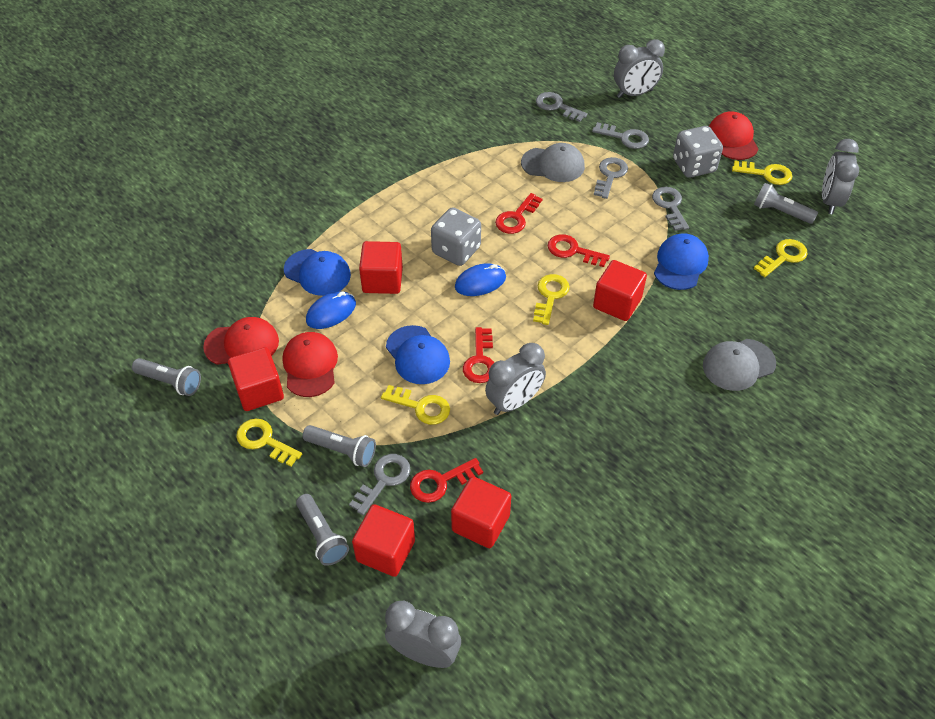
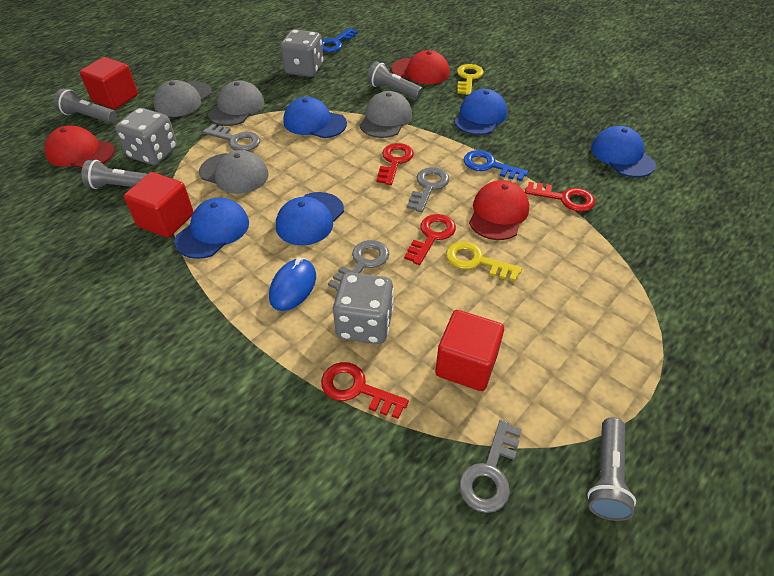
blue cap: 3 -> 5
blue key: 0 -> 2
blue mouse: 2 -> 1
grey cap: 2 -> 4
grey clock: 4 -> 0
grey dice: 2 -> 3
grey key: 5 -> 4
red cube: 5 -> 3
yellow key: 5 -> 2

